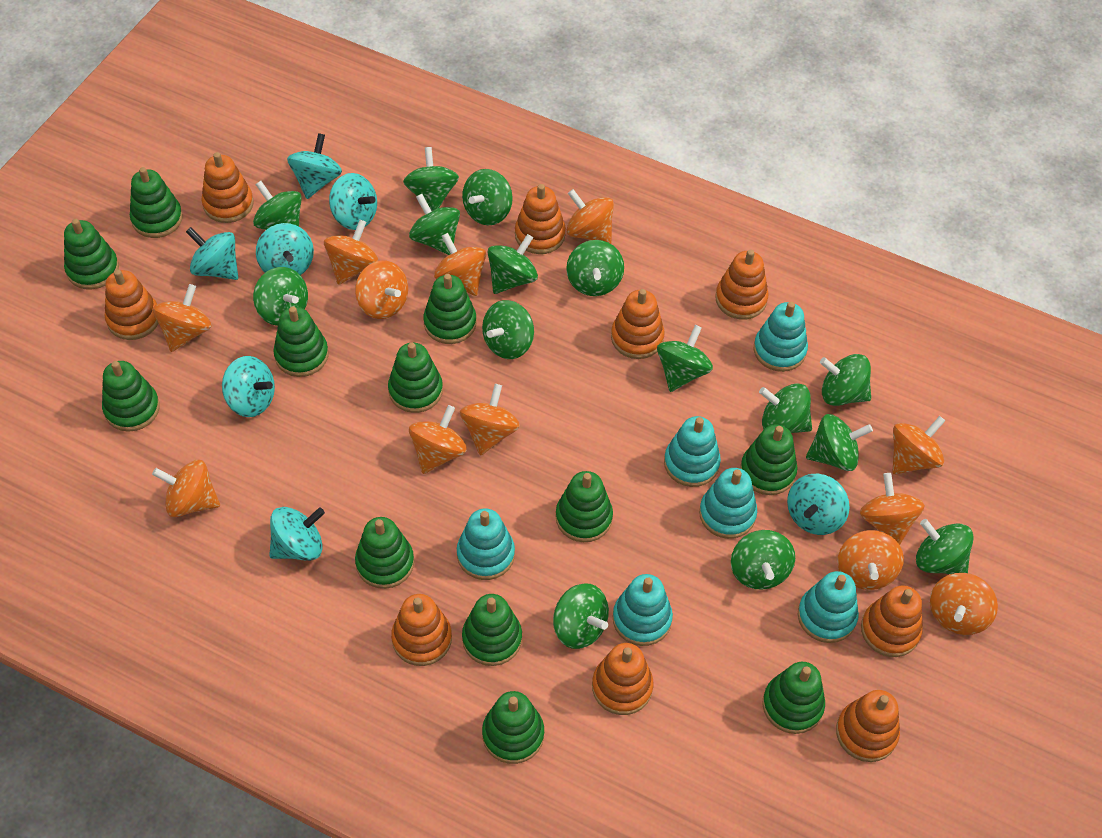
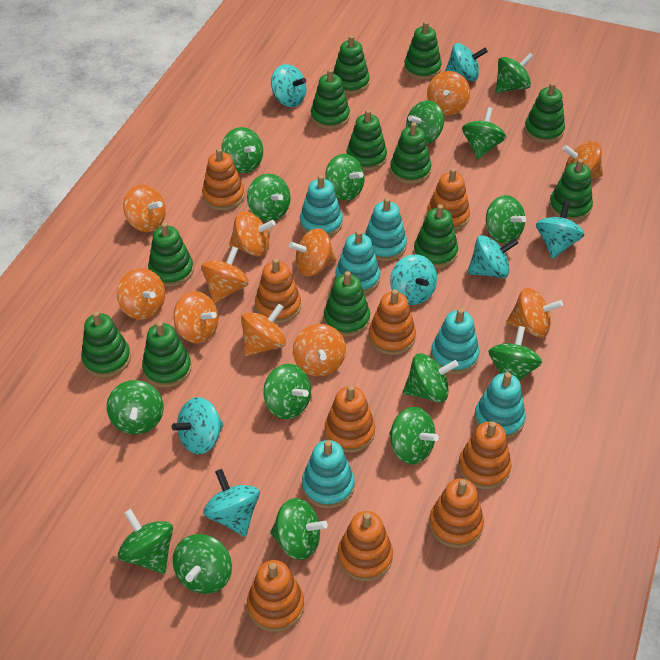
orange spinning top: 12 -> 11

